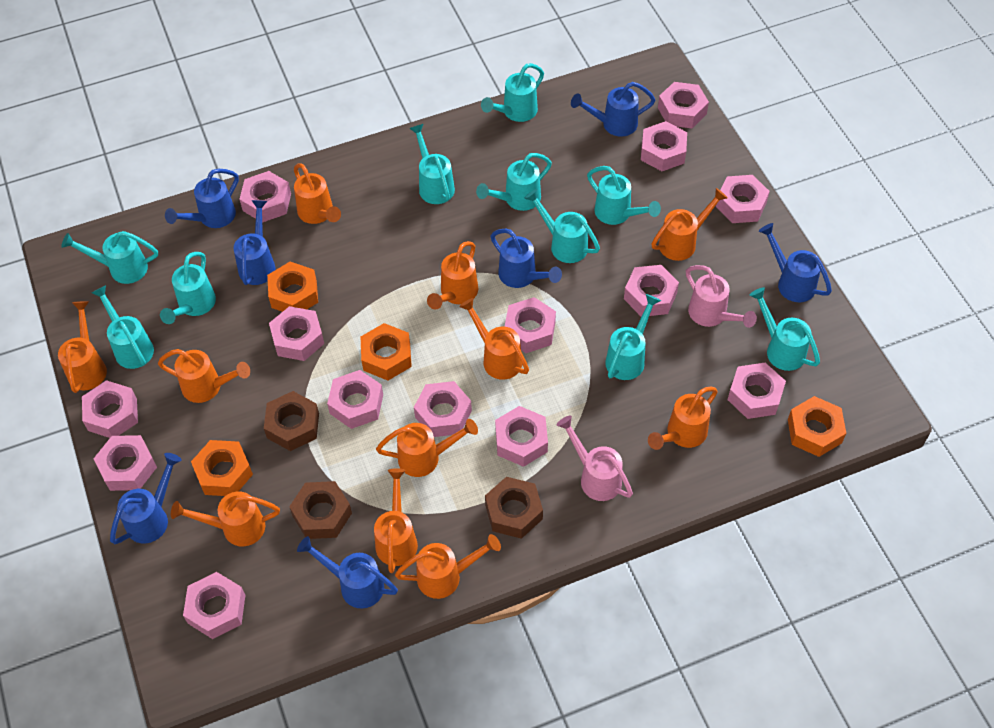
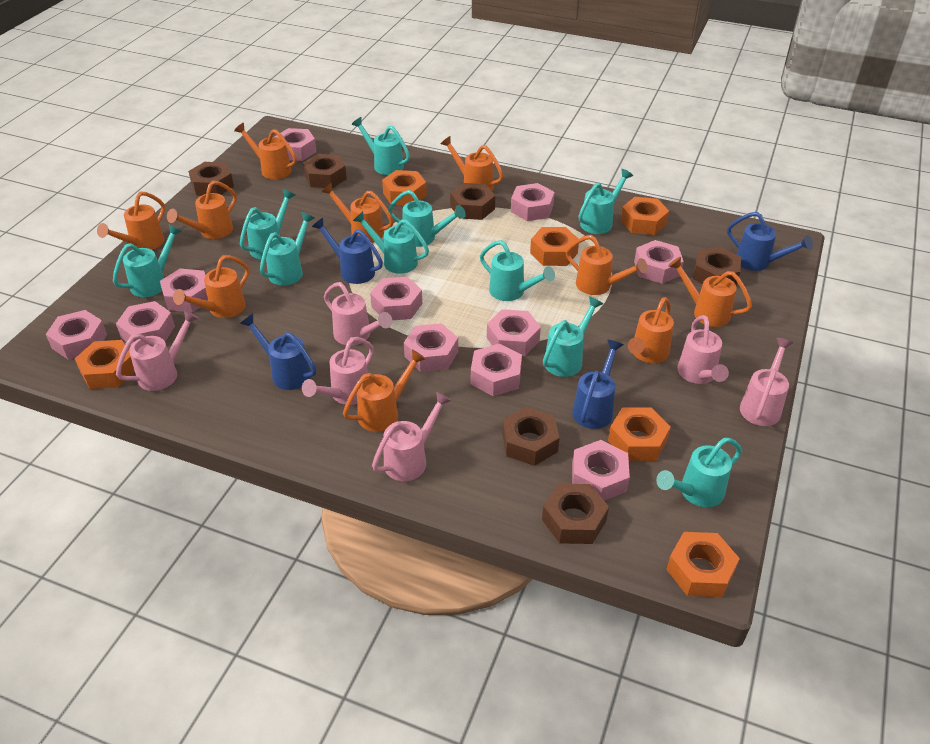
blue watering can: 7 -> 4
brown nut: 3 -> 6
orange nut: 4 -> 6
orange watering can: 11 -> 10
pink nut: 14 -> 11
pink watering can: 2 -> 6

